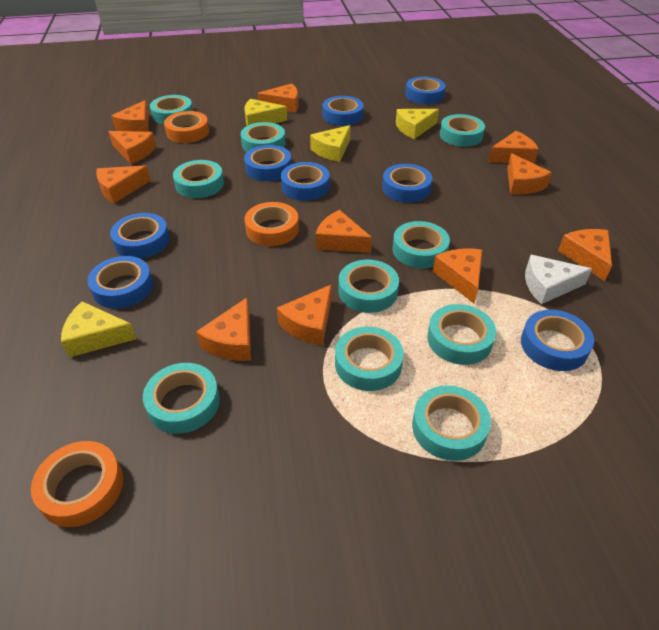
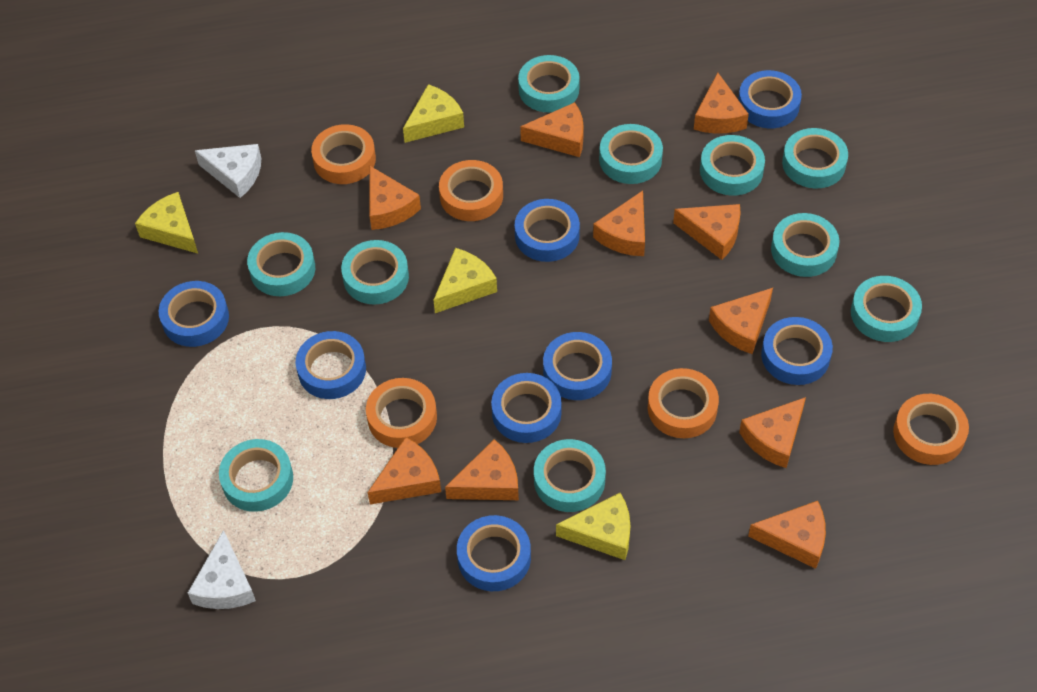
orange cheese: 11 -> 10
orange tape: 3 -> 5
white cheese: 1 -> 2

